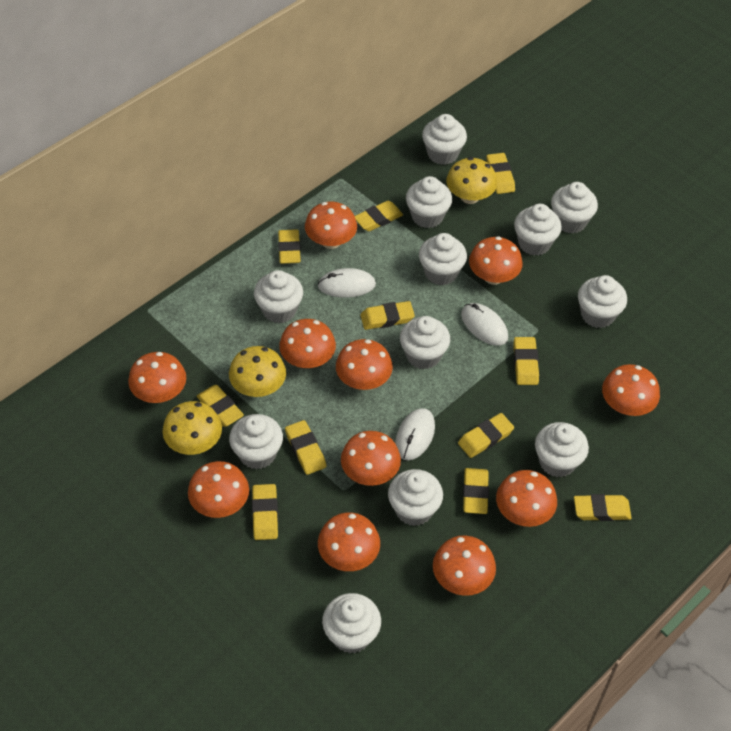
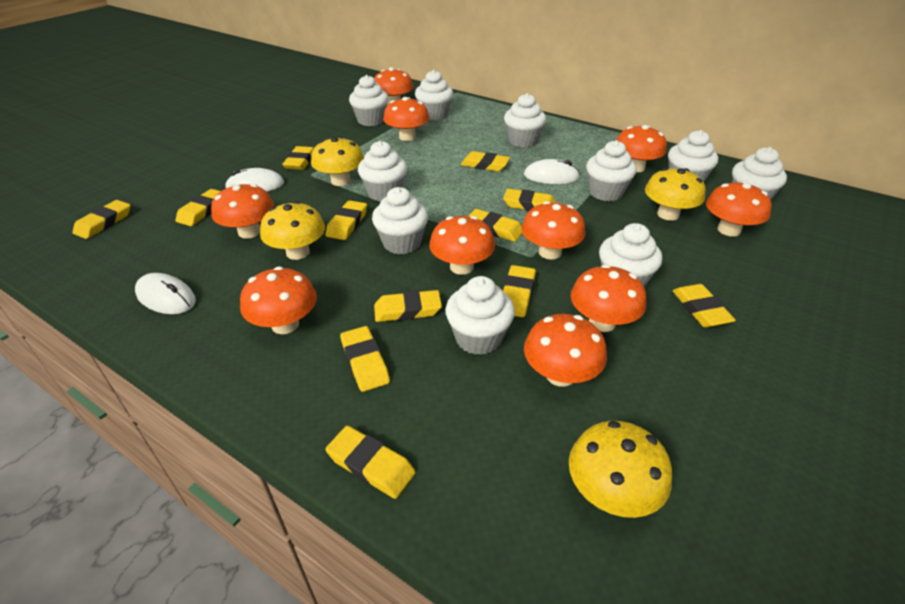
orange mushroom: 11 -> 10
white cupcake: 12 -> 10
yellow eraser: 11 -> 12
yellow mushroom: 3 -> 4

